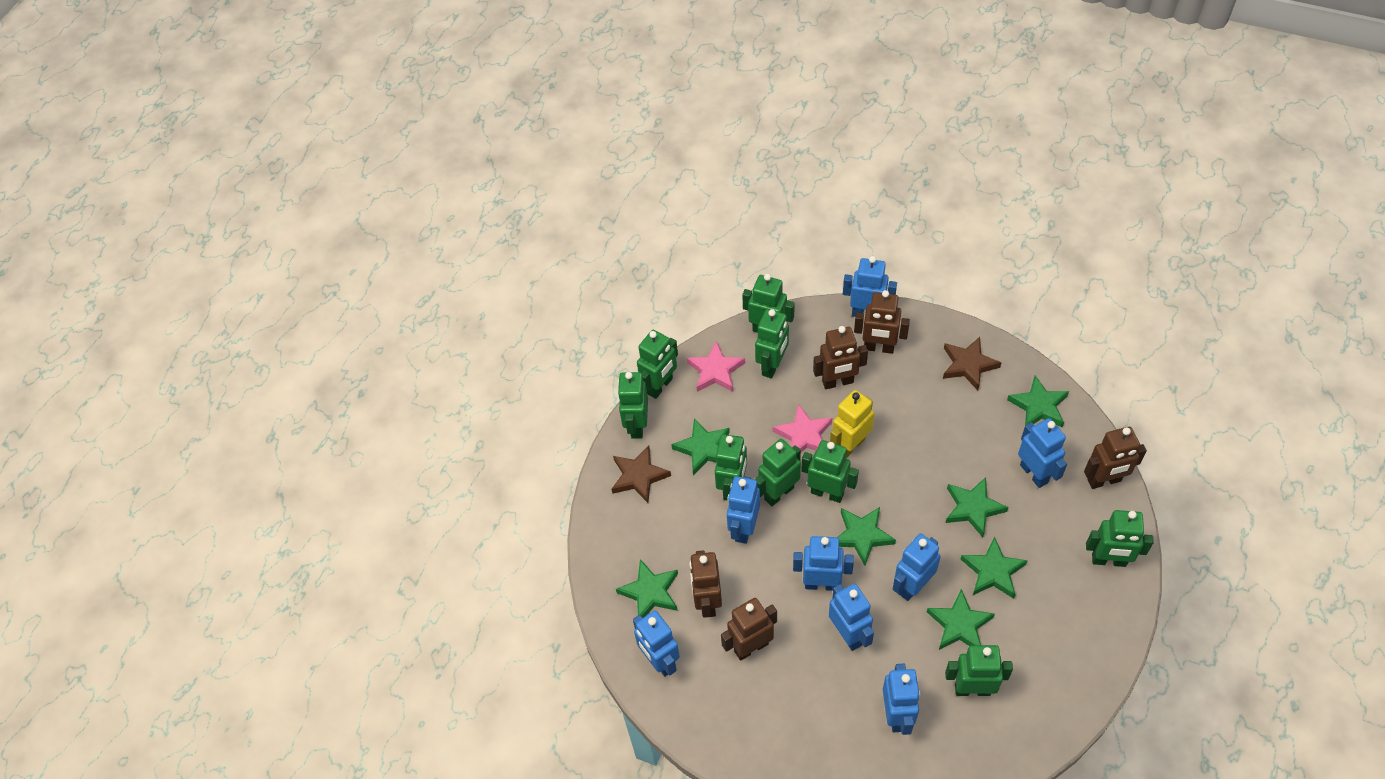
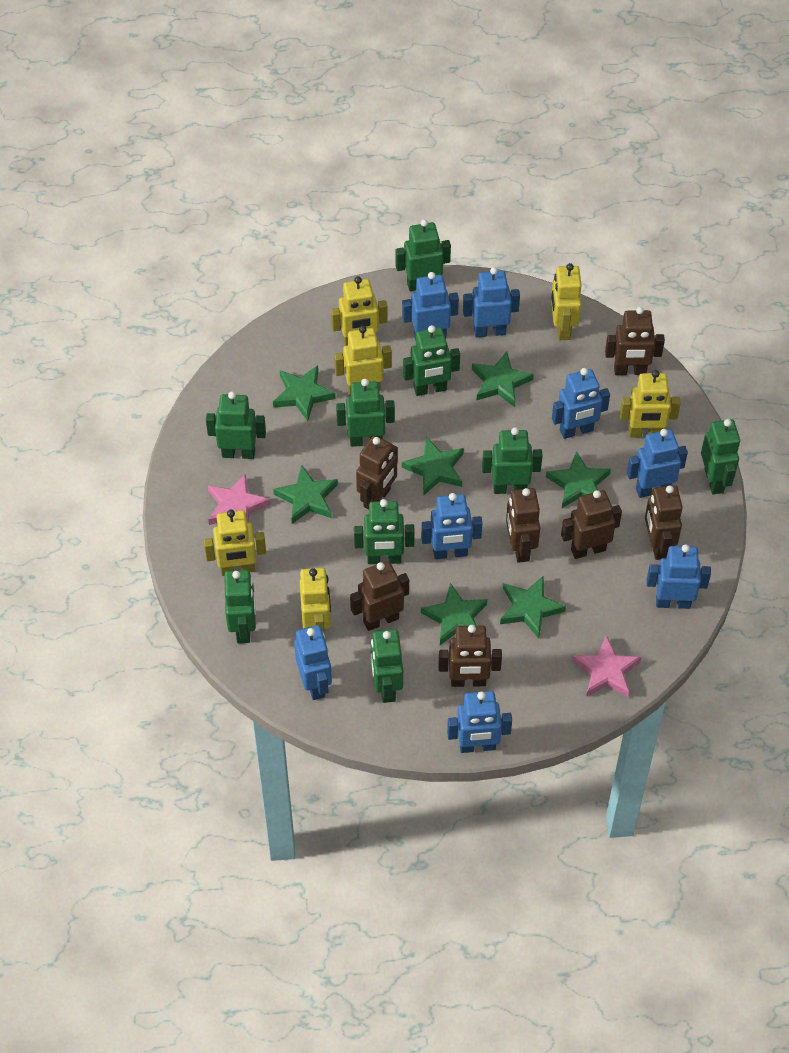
brown robot: 5 -> 7
brown star: 2 -> 0
yellow robot: 1 -> 6

